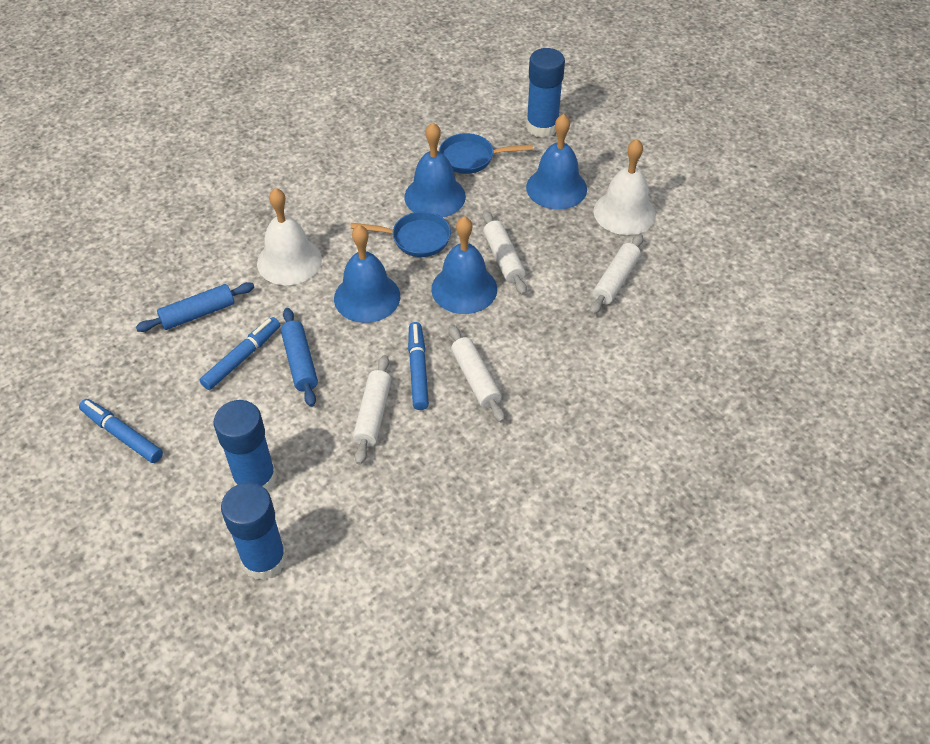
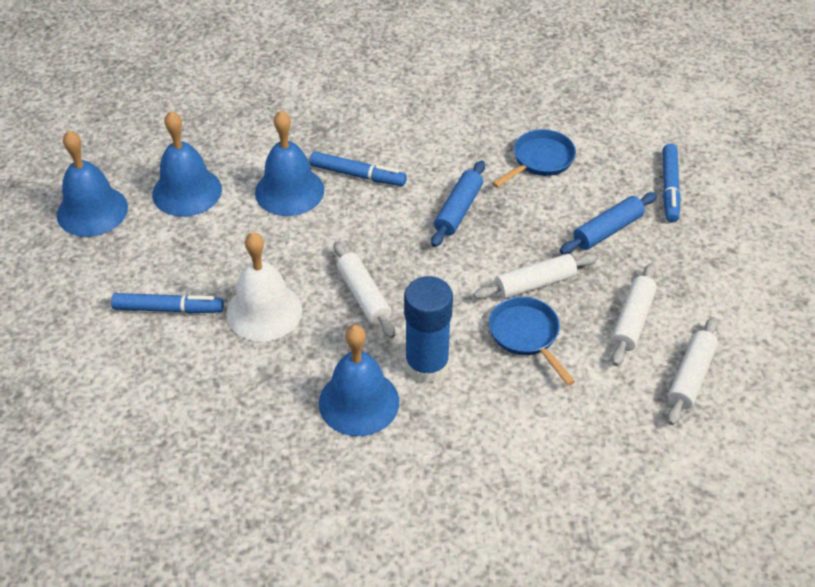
blue glue stick: 3 -> 1
white bell: 2 -> 1

